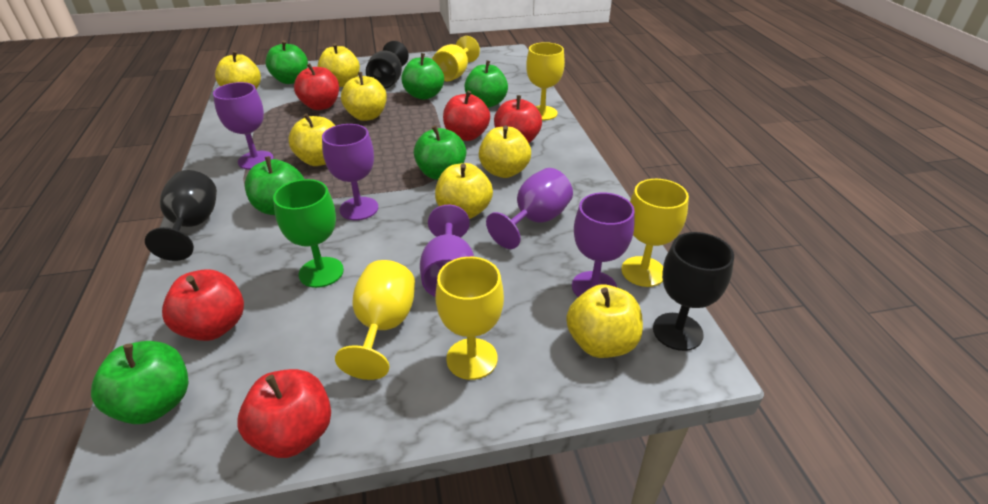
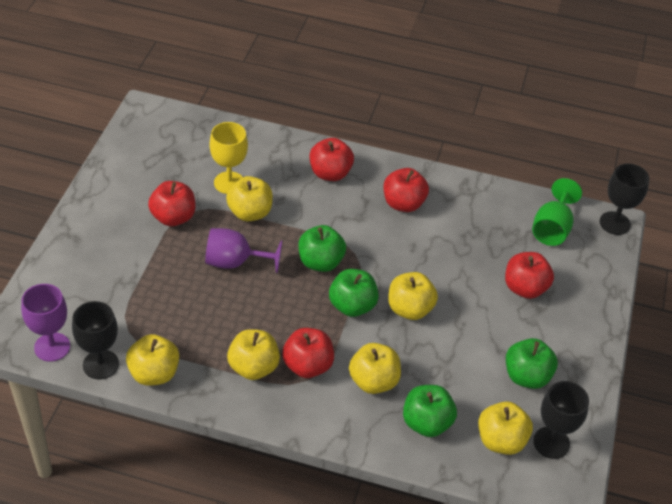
green apple: 6 -> 4
purple goblet: 5 -> 2
yellow apple: 7 -> 6
yellow goblet: 5 -> 1

